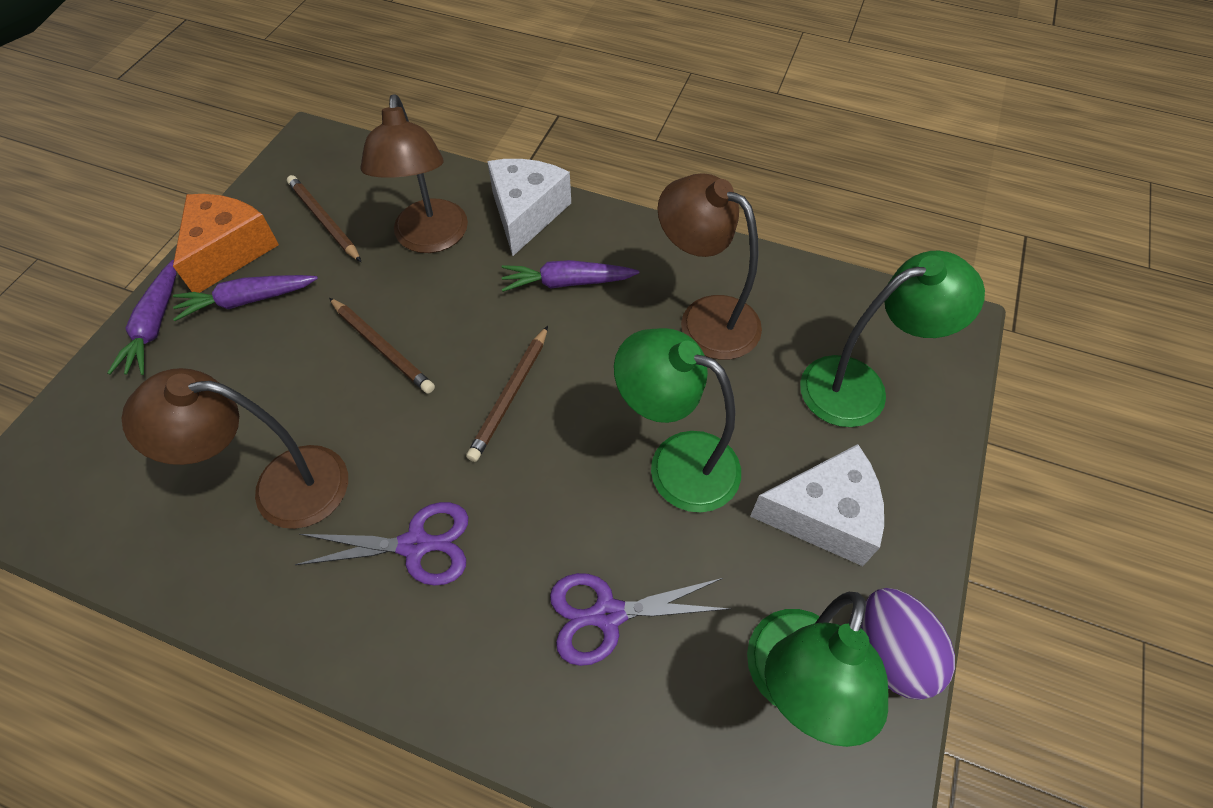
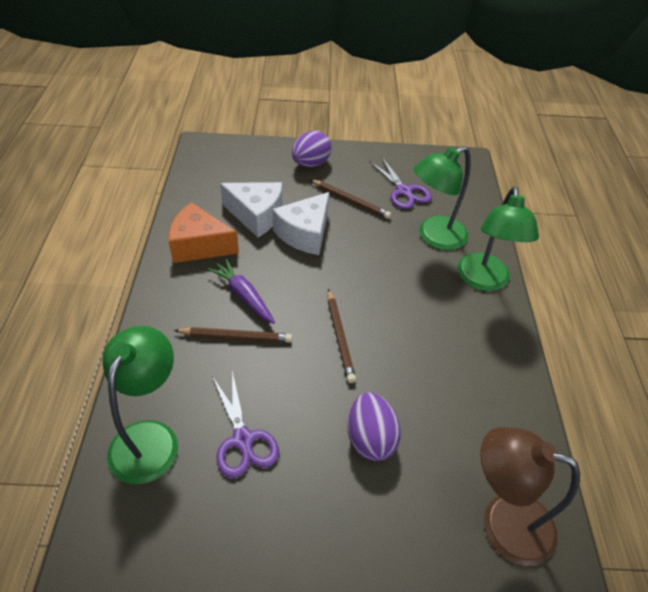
brown lamp: 3 -> 1
purple carrot: 3 -> 1
purple egg: 1 -> 2

